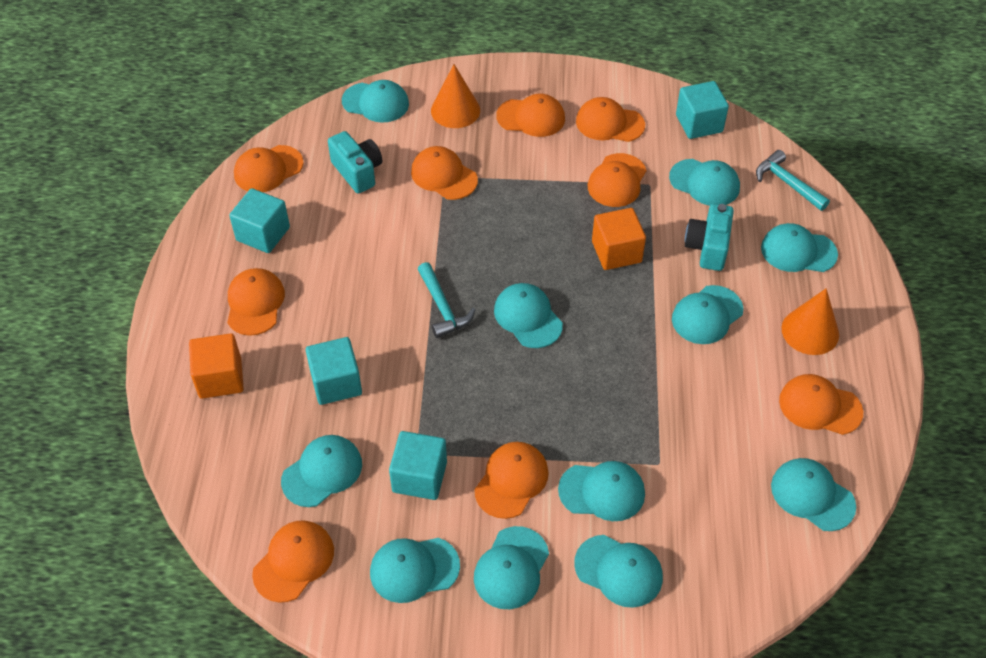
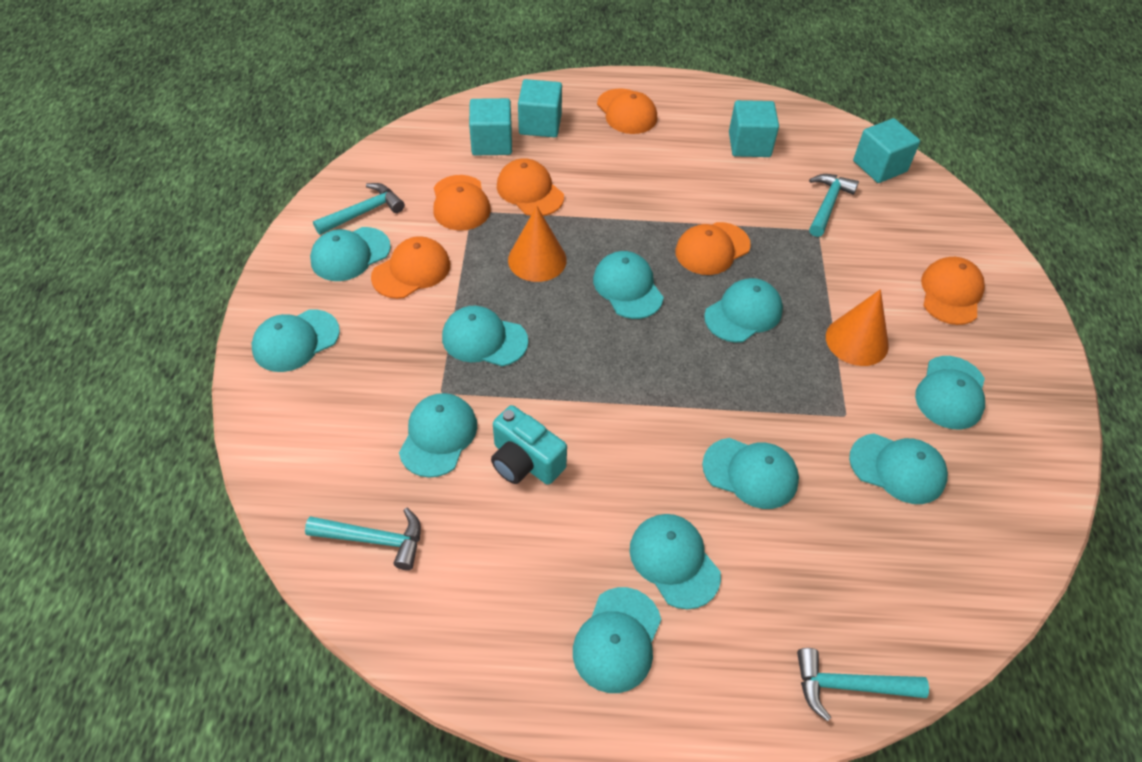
orange cap: 9 -> 6
orange cube: 2 -> 0
turquoise camera: 2 -> 1
turquoise hammer: 2 -> 4

